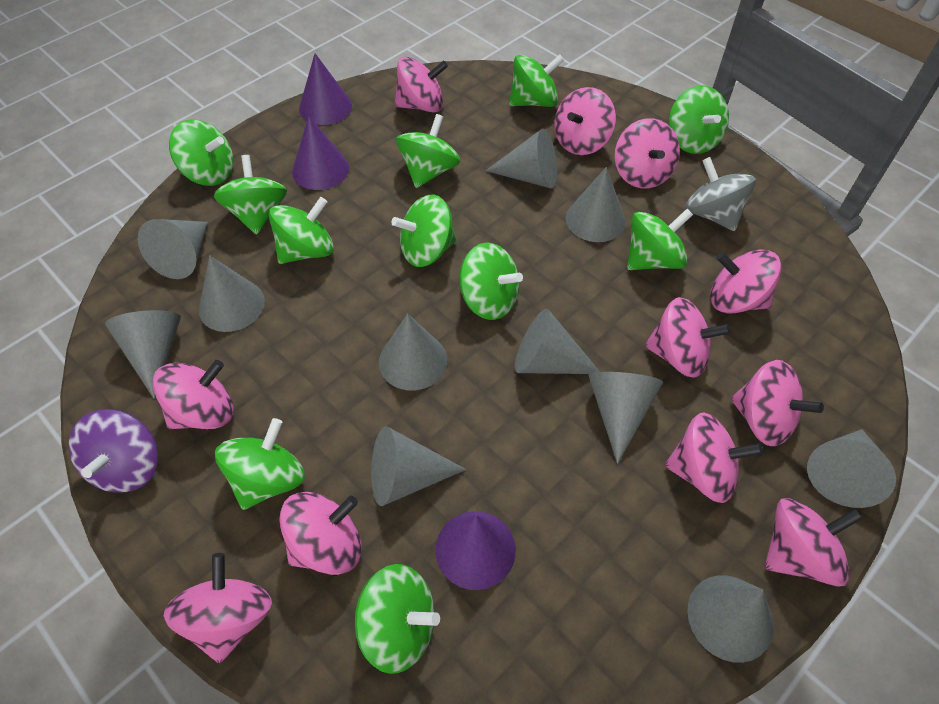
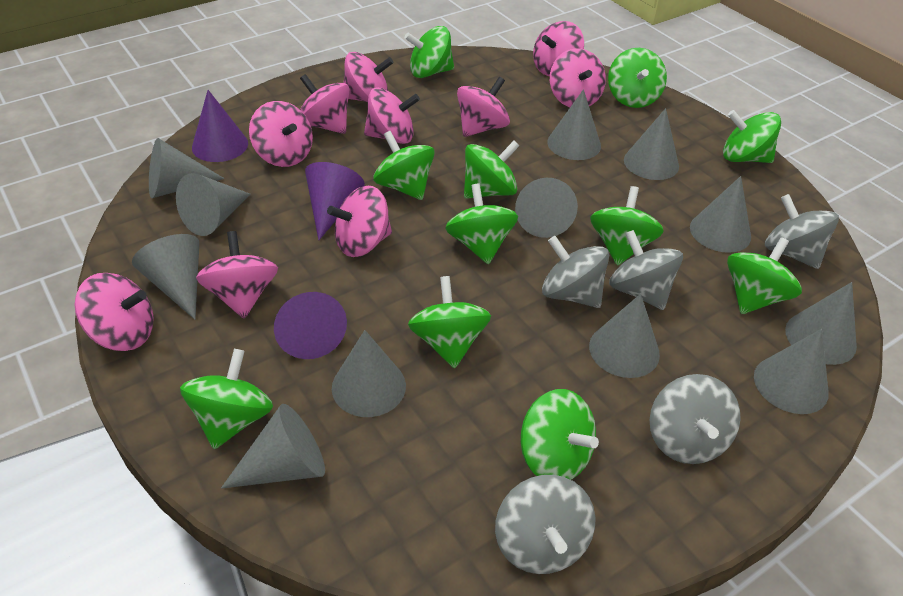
grey cone: 11 -> 12
grey spinning top: 1 -> 5
pink spinning top: 11 -> 10
purple spinning top: 1 -> 0

